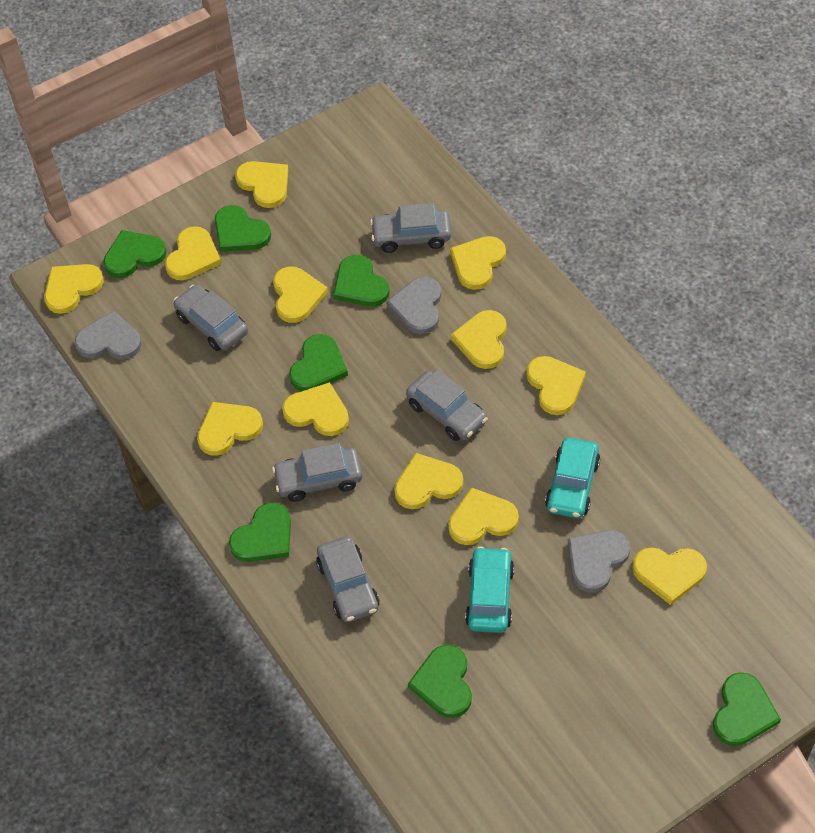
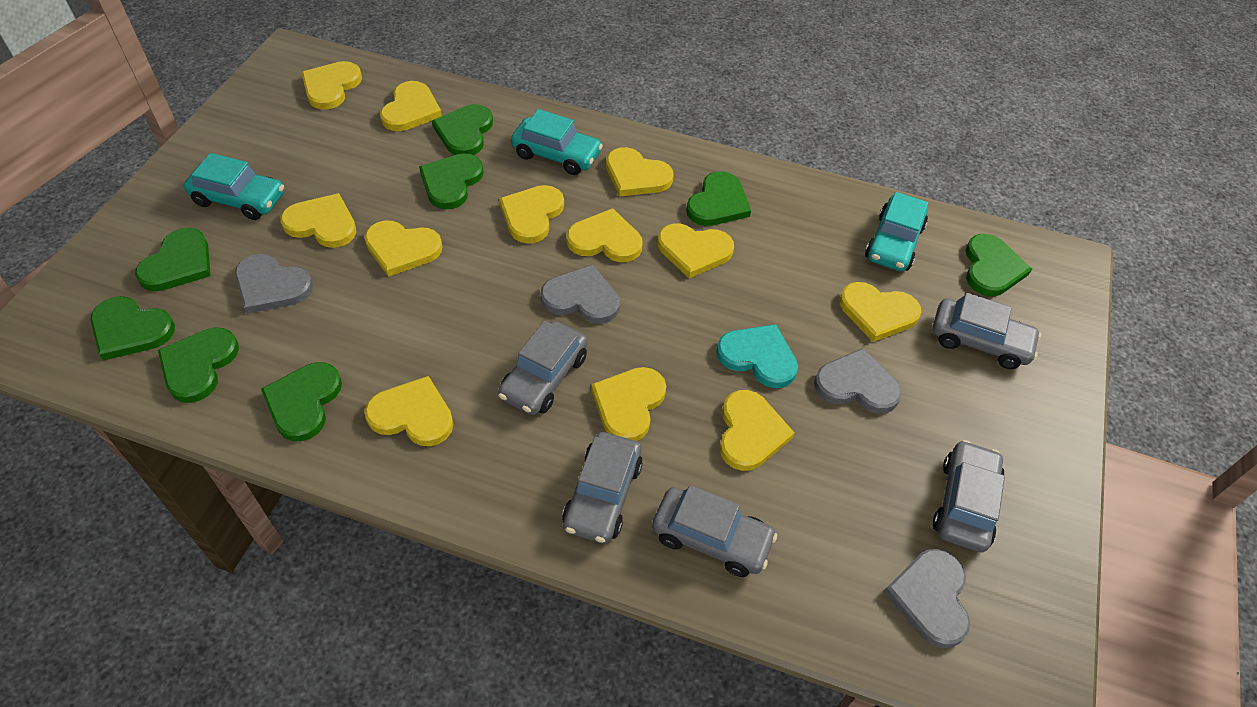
green heart: 7 -> 8
grey heart: 3 -> 4
turquoise car: 2 -> 3
turquoise heart: 0 -> 1

